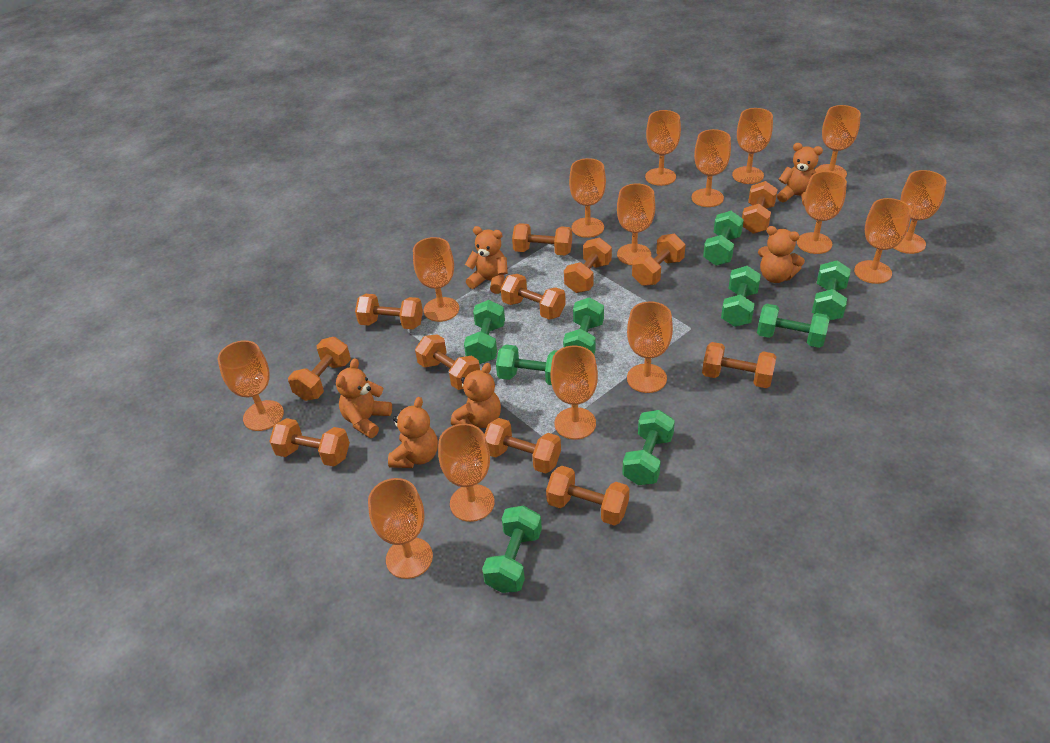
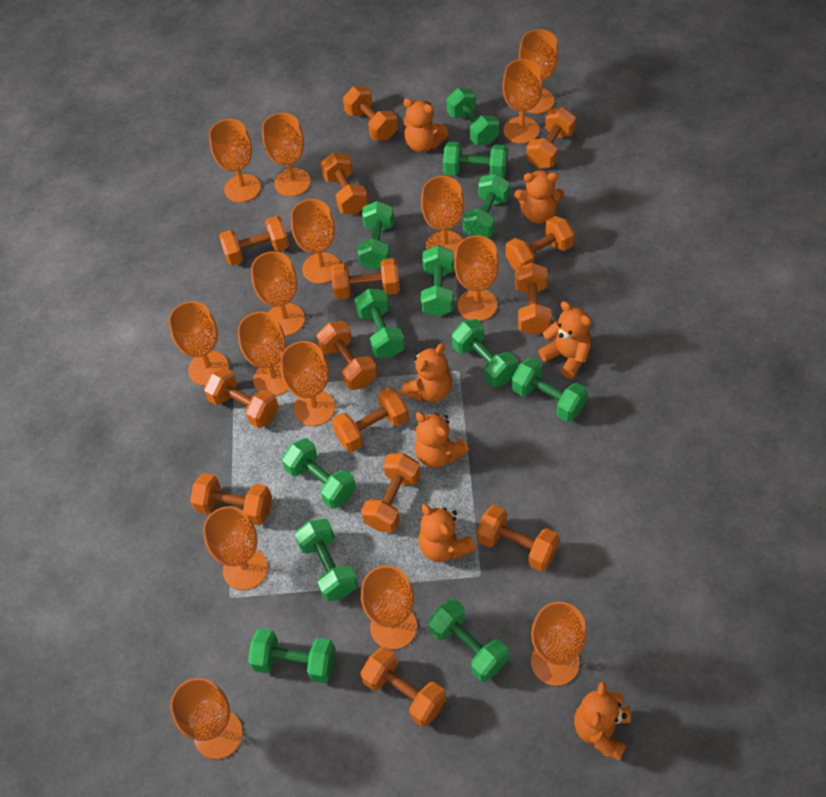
green dumbbell: 9 -> 12
orange dumbbell: 12 -> 14
orange teddy bear: 6 -> 7

